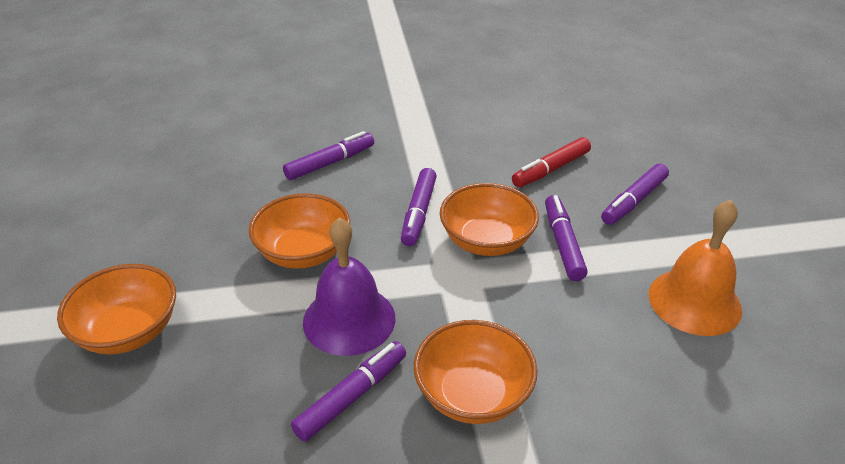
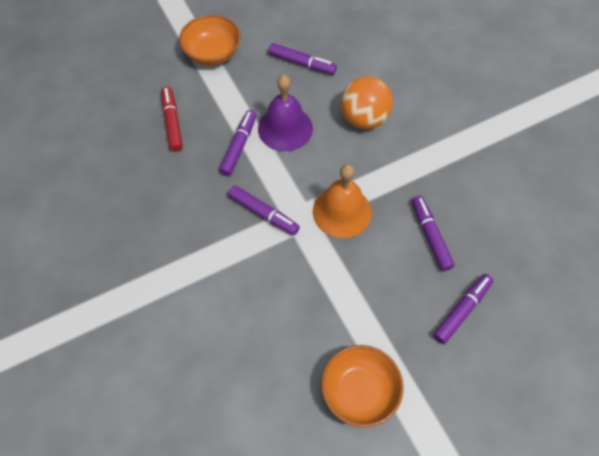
orange ball: 0 -> 1
orange bowl: 4 -> 2

